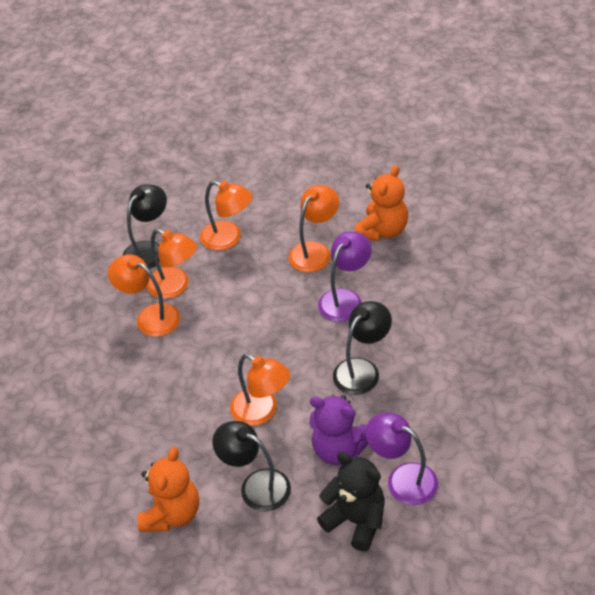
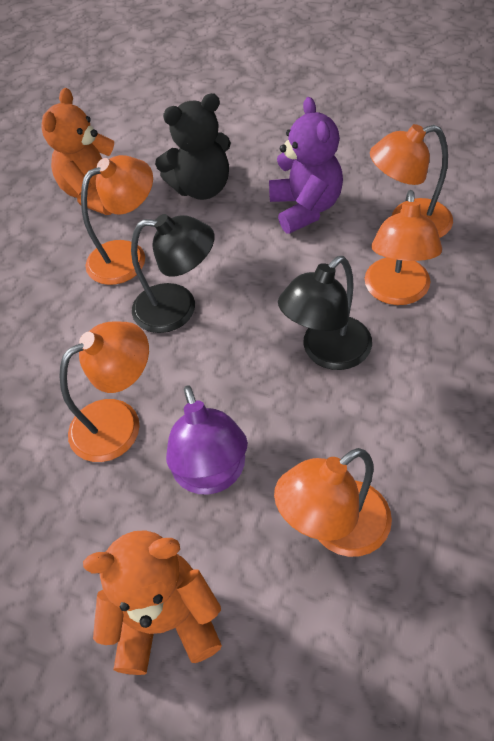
black lamp: 3 -> 2
purple lamp: 2 -> 1

